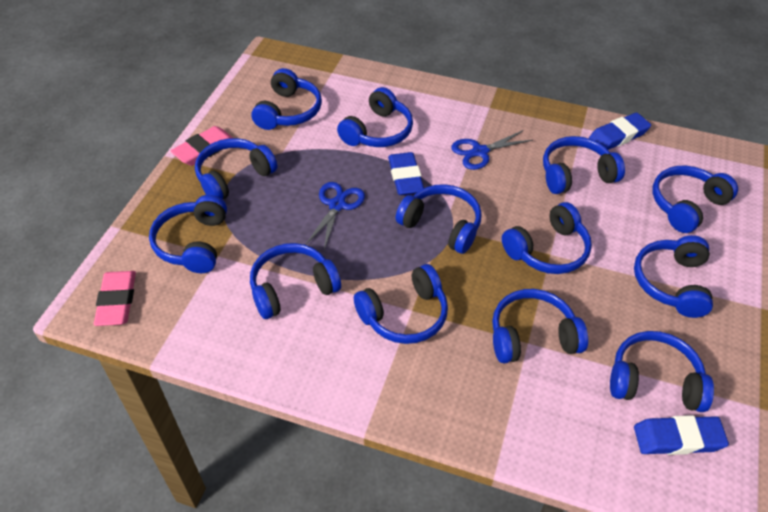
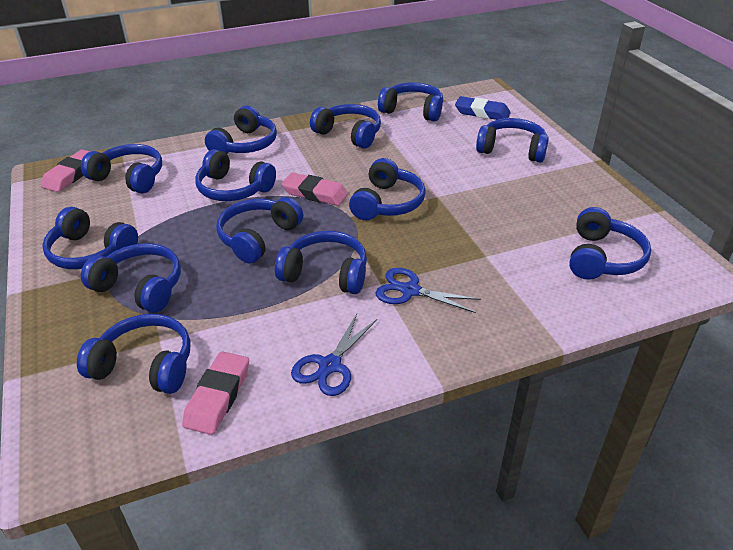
blue eraser: 3 -> 1
pink eraser: 2 -> 3

